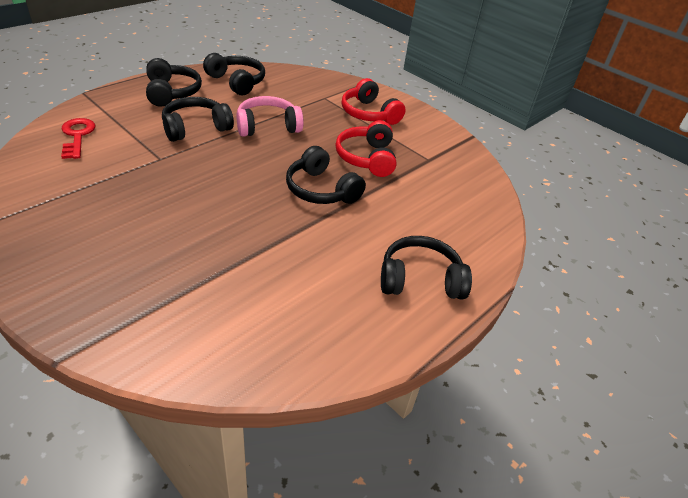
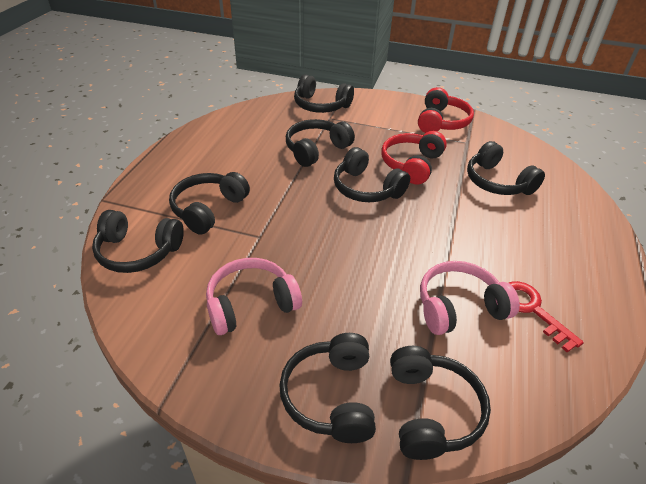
black headphones: 5 -> 8
pink headphones: 1 -> 2

